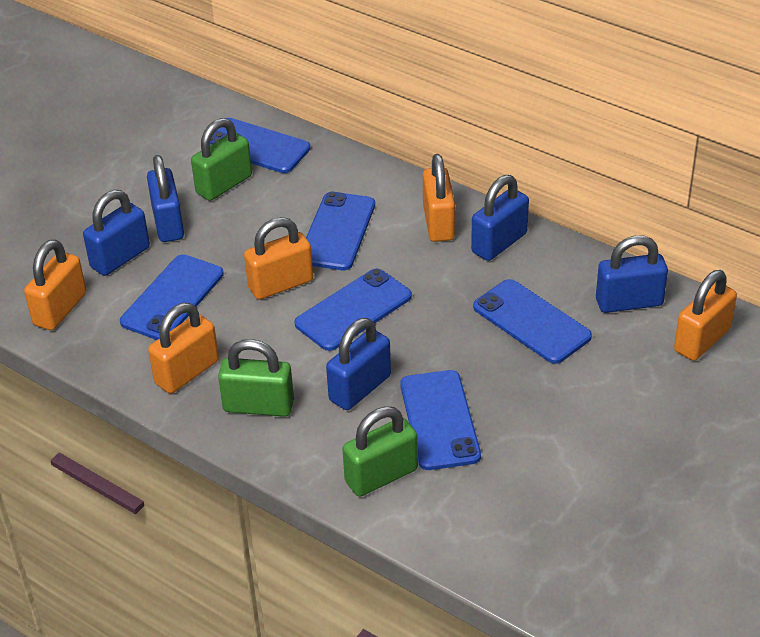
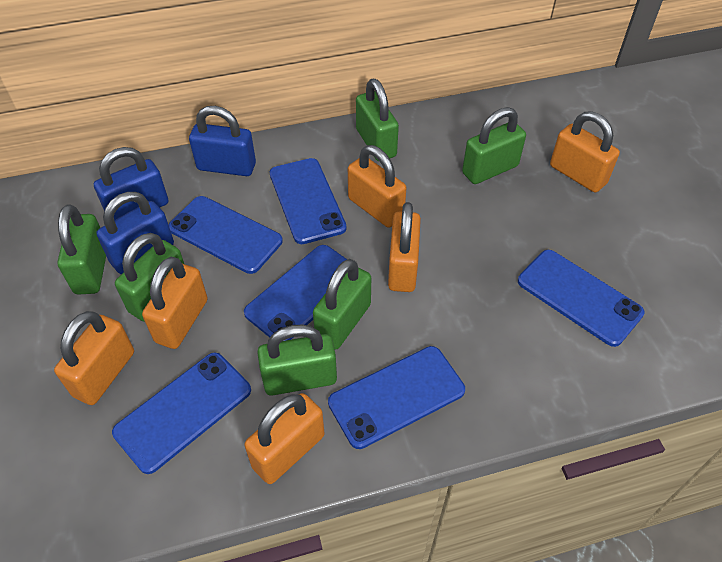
blue padlock: 5 -> 3
green padlock: 3 -> 6
orange padlock: 5 -> 6

